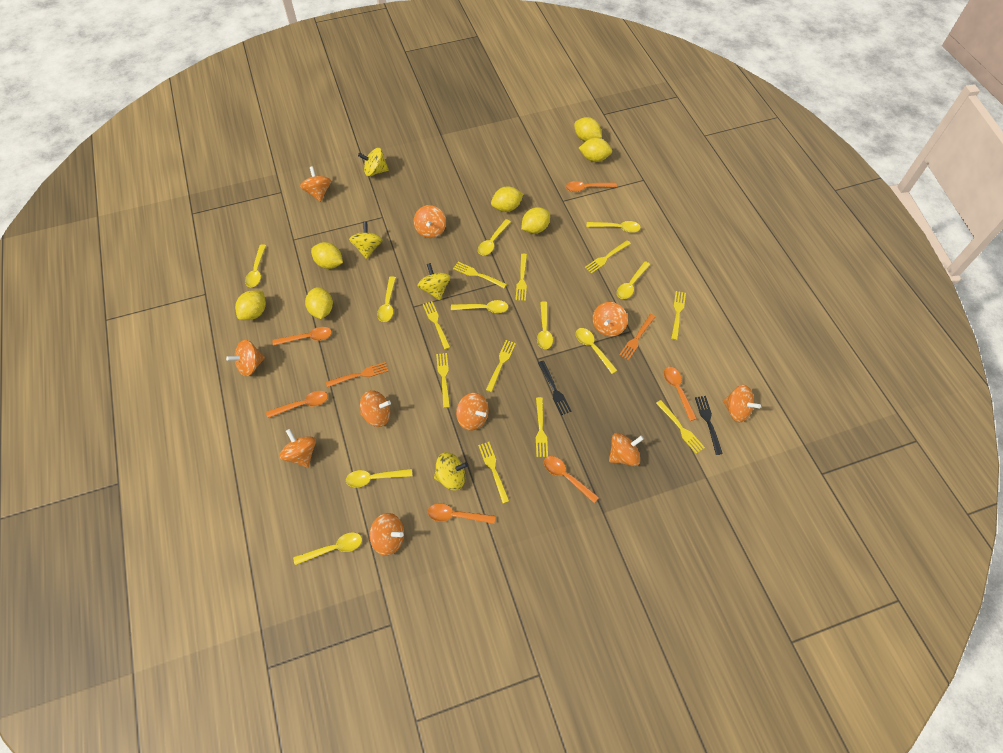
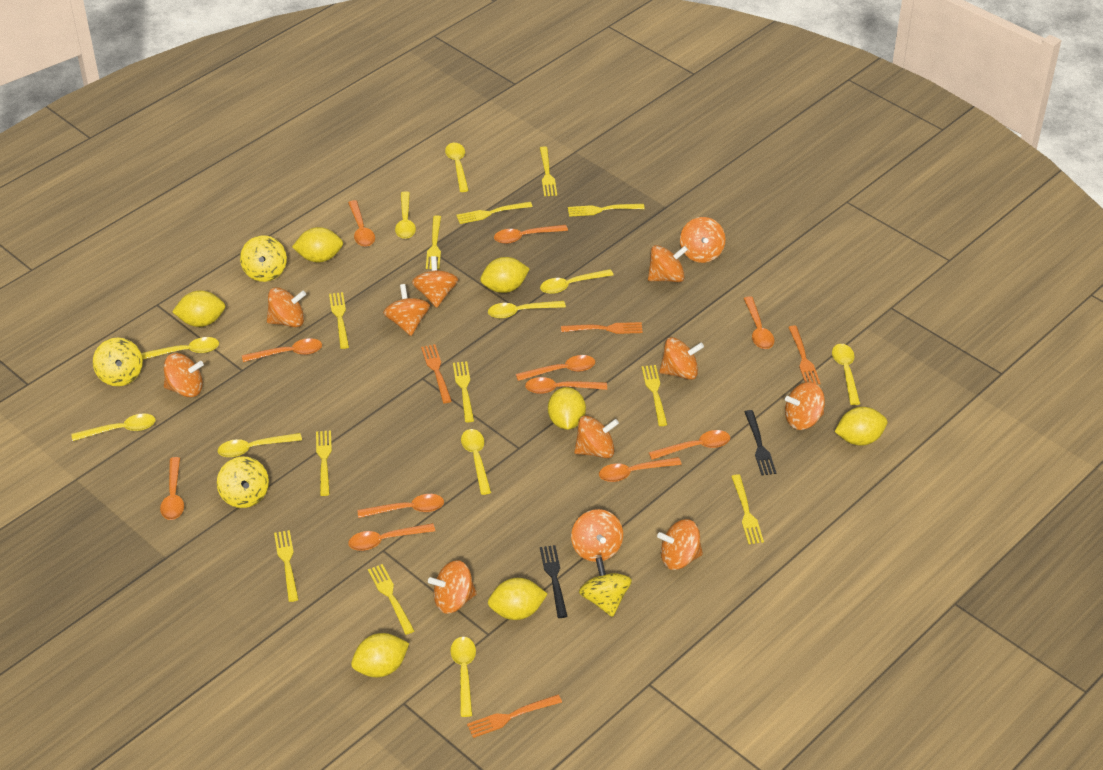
orange fork: 2 -> 4
orange spinning top: 10 -> 12
orange spoon: 6 -> 11
yellow fork: 10 -> 11

